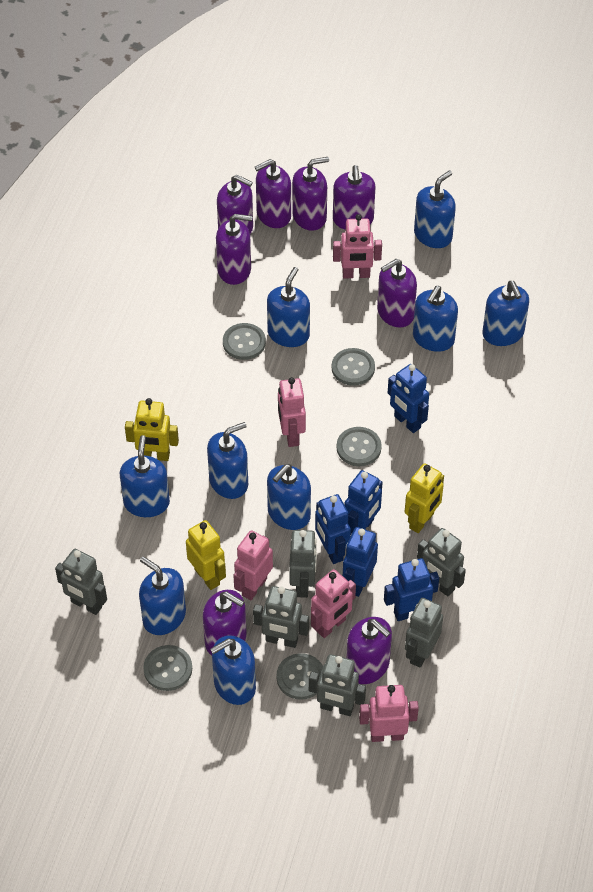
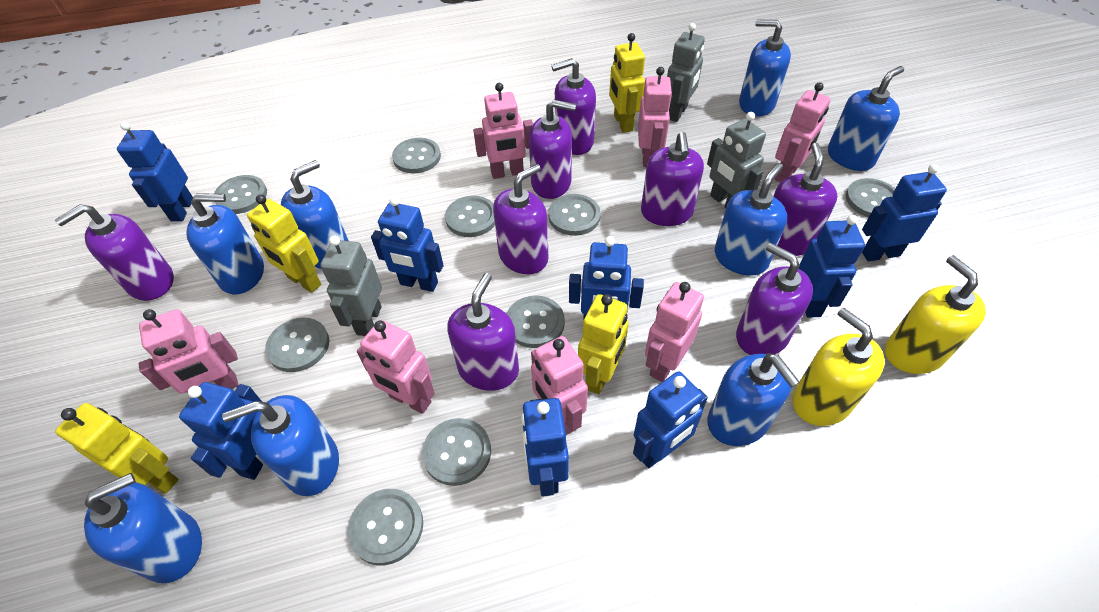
blue robot: 5 -> 8
blue soap dispenser: 9 -> 8
grey button: 5 -> 9
grey robot: 6 -> 3
pink robot: 5 -> 7
yellow robot: 3 -> 4
yellow soap dispenser: 0 -> 2

